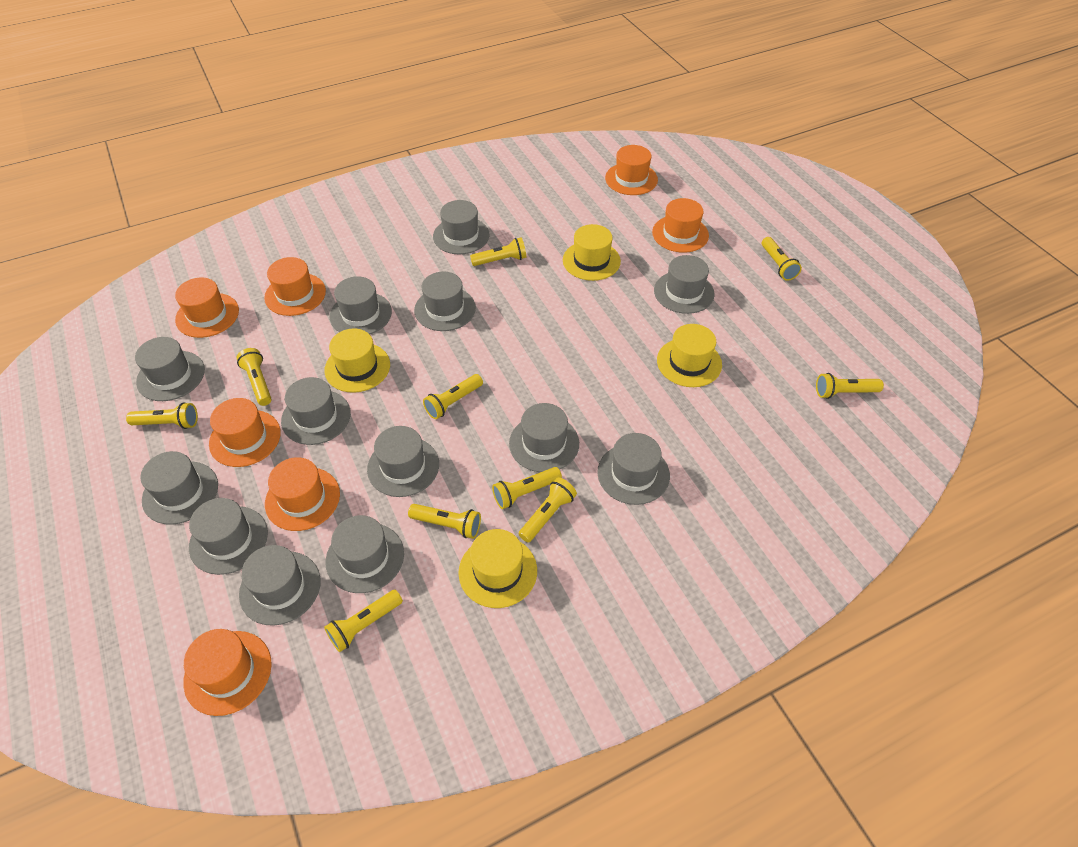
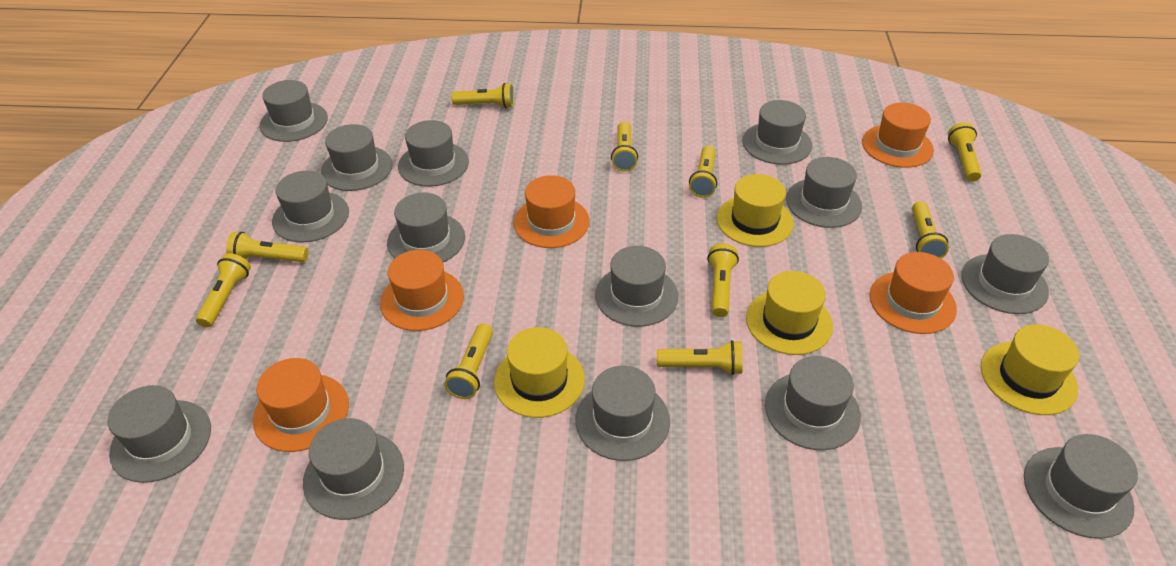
grey hat: 13 -> 14
orange hat: 7 -> 5

